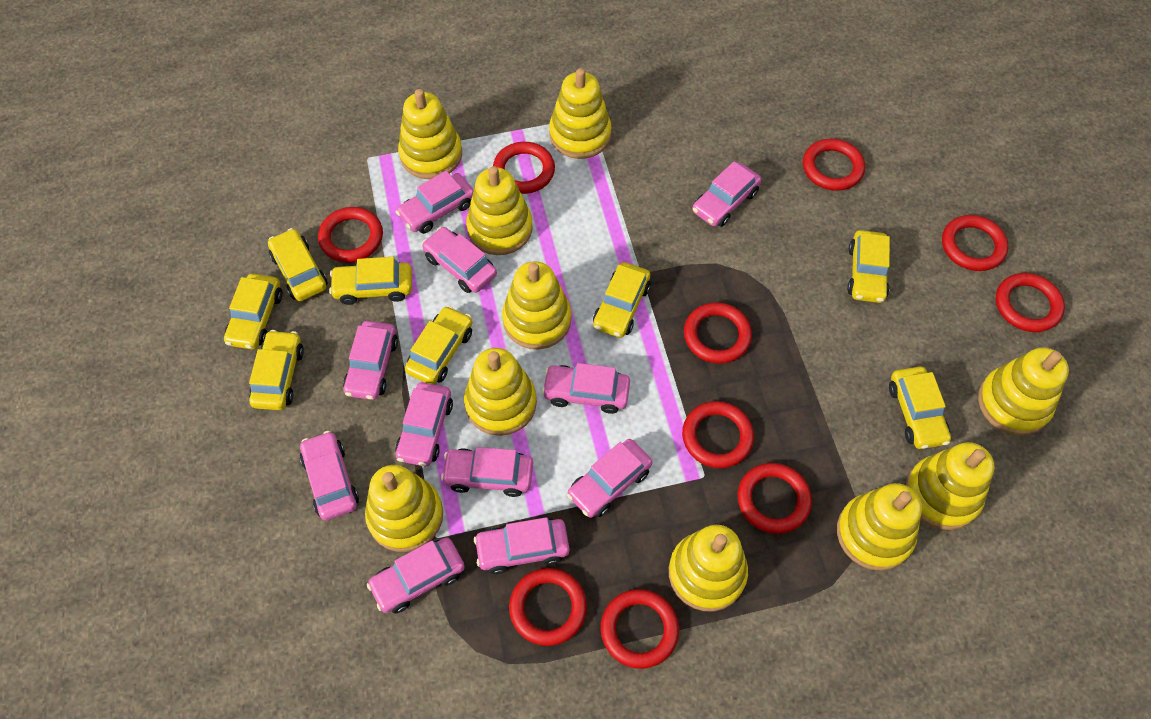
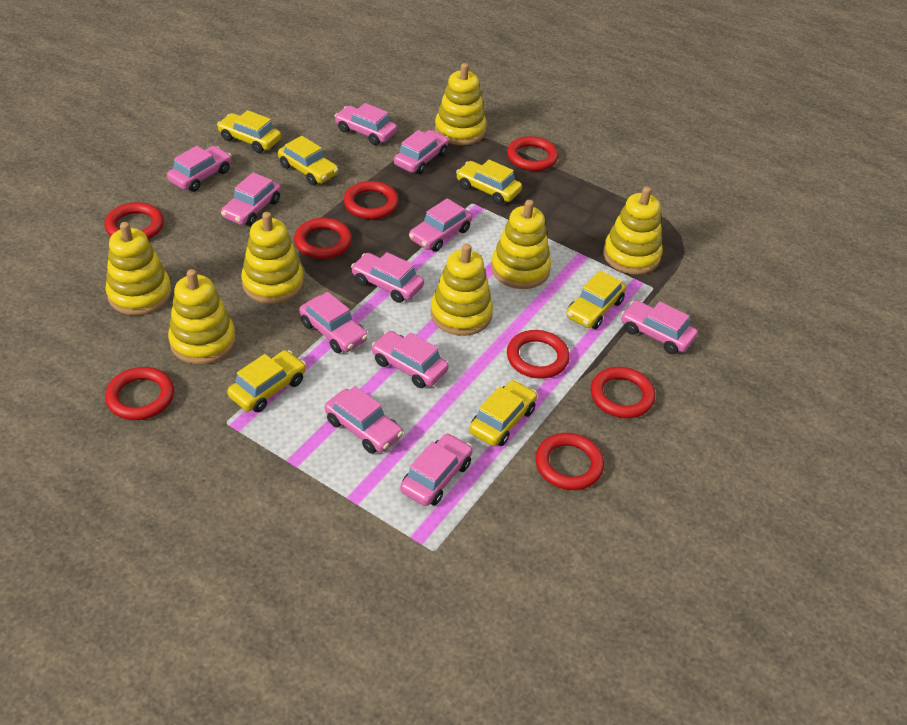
red ring: 10 -> 8
yellow car: 8 -> 6
yellow stacking toy: 10 -> 7

